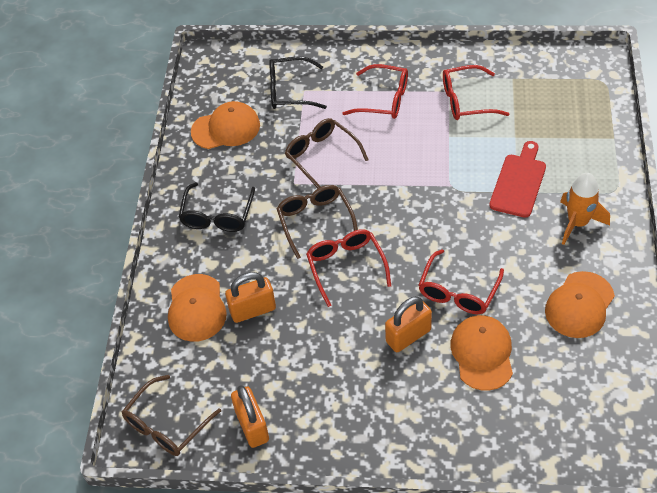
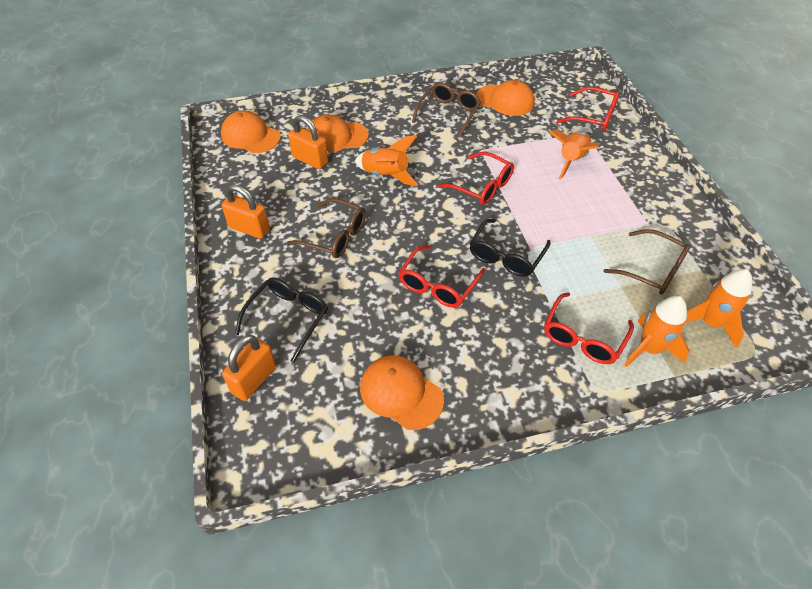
orange rocket: 1 -> 4
red cutting board: 1 -> 0

